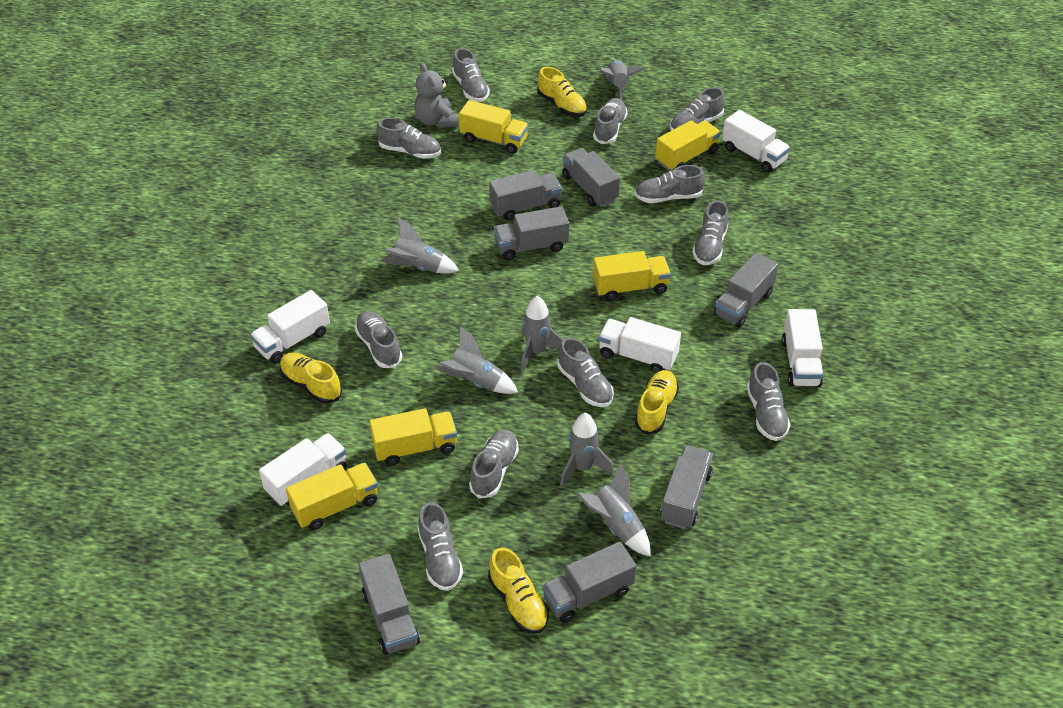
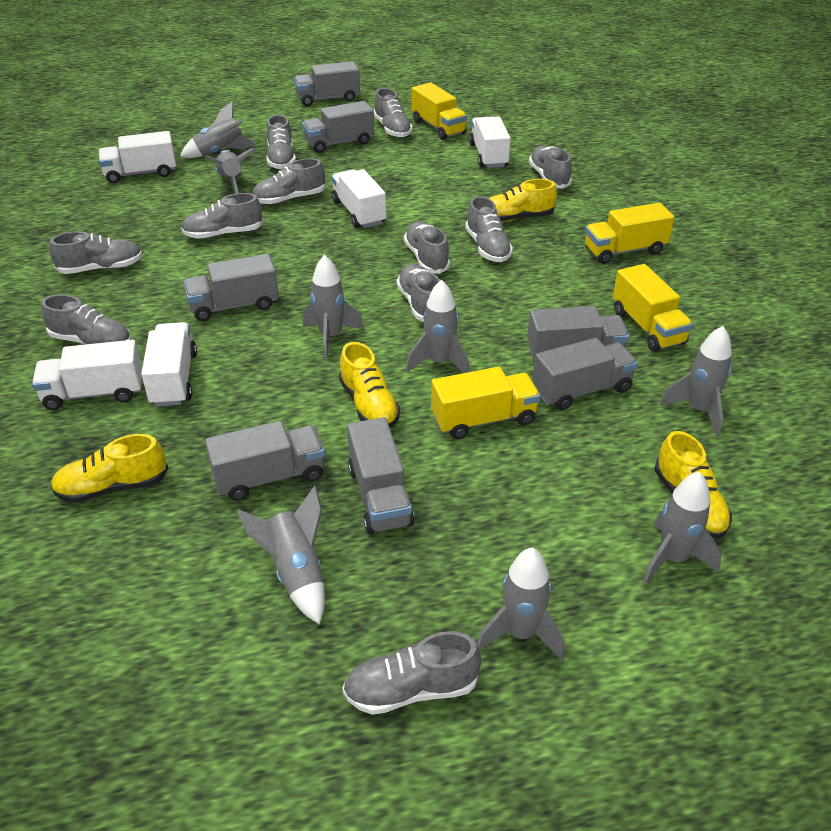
grey rocket: 6 -> 8
grey teddy bear: 1 -> 0
yellow truck: 5 -> 4

